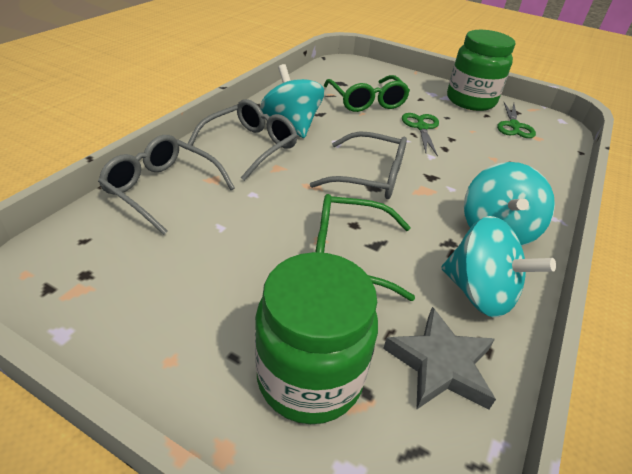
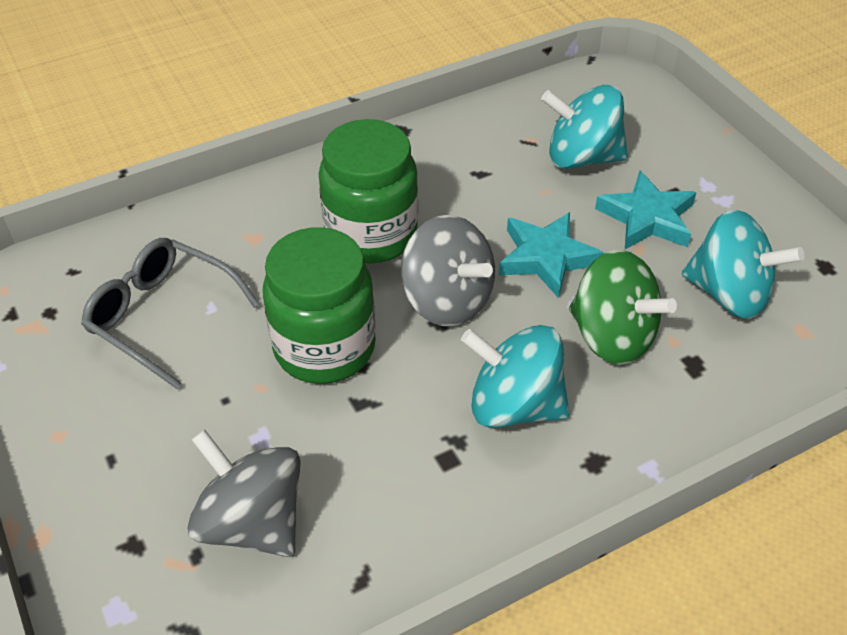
green glasses: 2 -> 0
green scissors: 2 -> 0
green spinning top: 0 -> 1
grey glasses: 3 -> 1
grey spinning top: 0 -> 2
grey star: 1 -> 0
turquoise star: 0 -> 2

